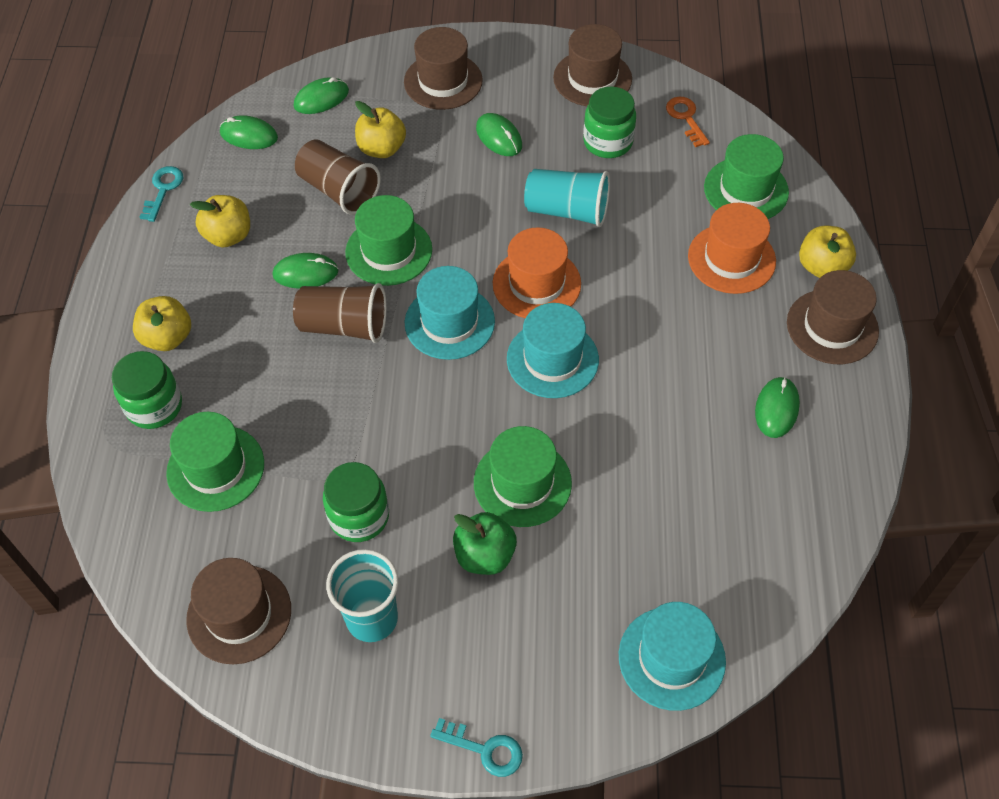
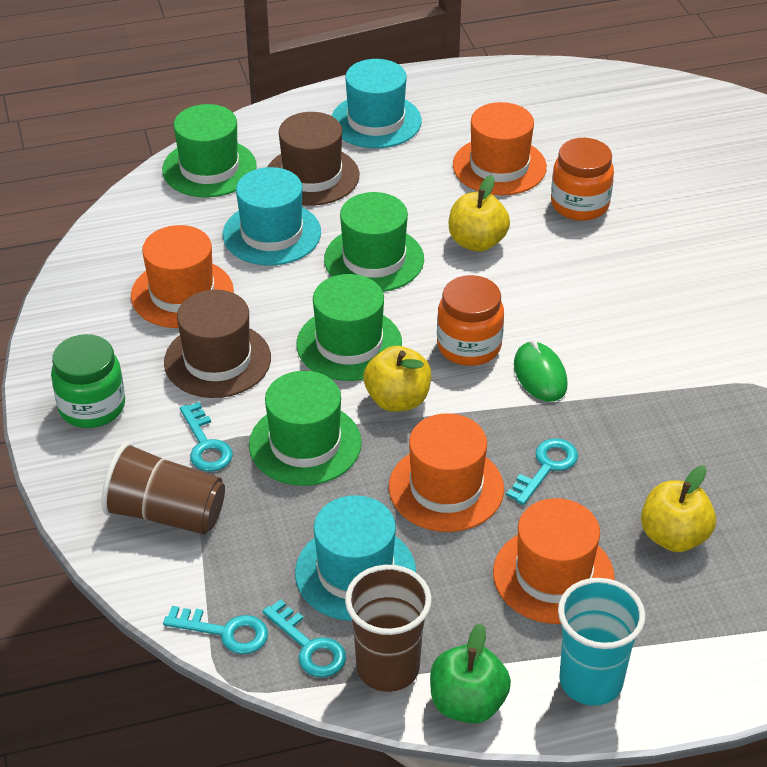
brown hat: 4 -> 2
green jar: 3 -> 1
green mouse: 5 -> 1
orange hat: 2 -> 4
orange jar: 0 -> 2
orange key: 1 -> 0
turquoise cup: 2 -> 1
turquoise key: 2 -> 4
yellow apple: 4 -> 3

